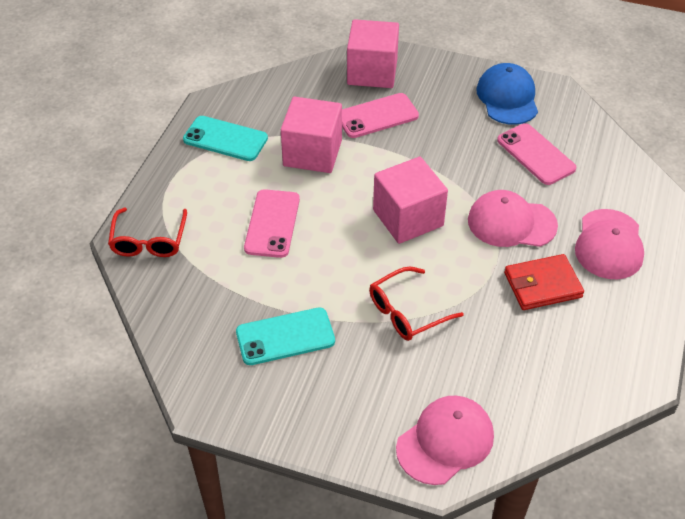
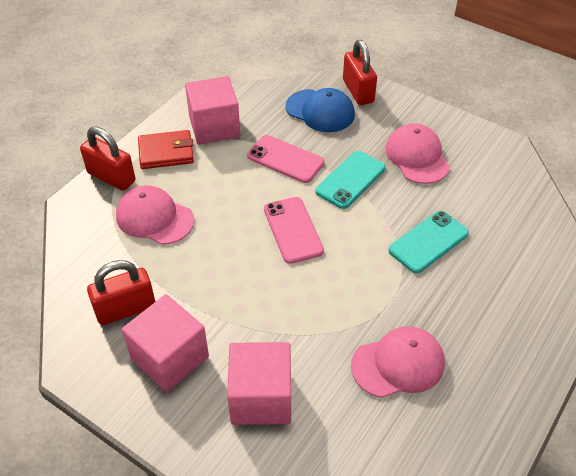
pink phone: 3 -> 2
red glasses: 2 -> 0
red padlock: 0 -> 3

